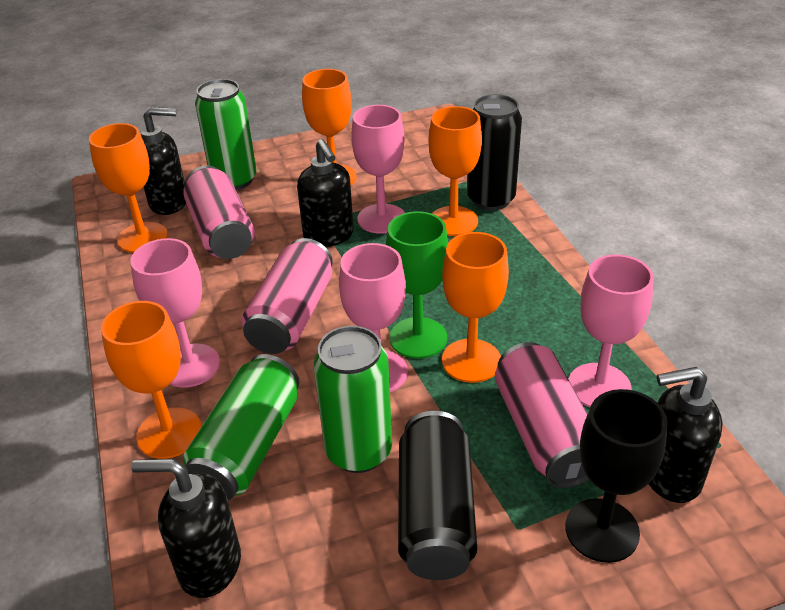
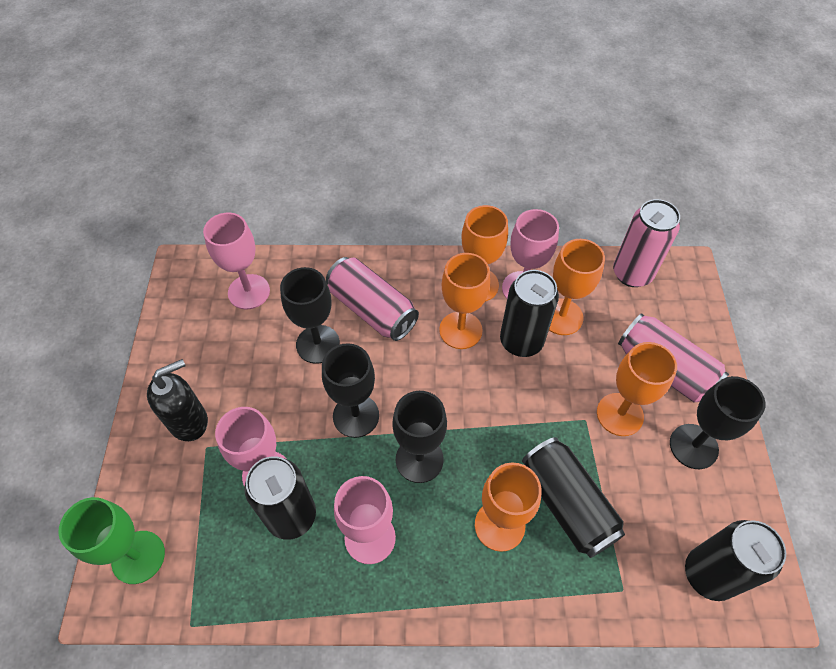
black can: 2 -> 4
black goblet: 1 -> 4
black soap dispenser: 4 -> 1
green can: 3 -> 0

